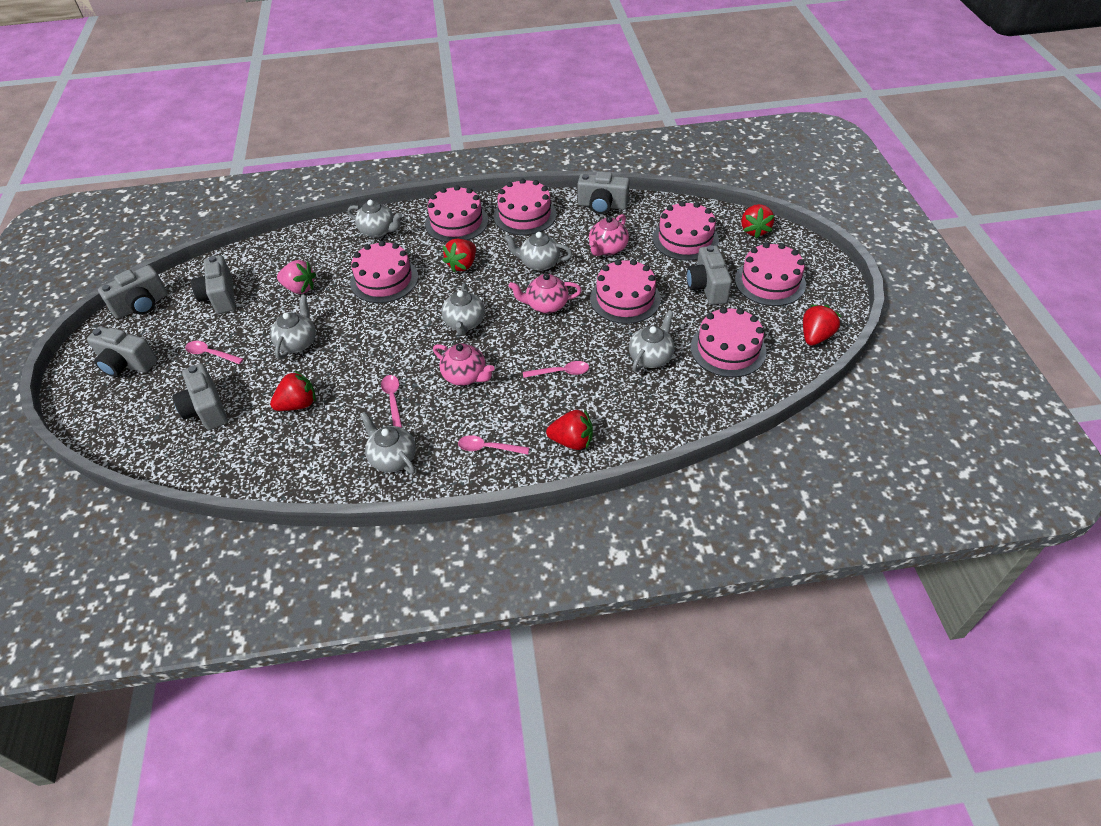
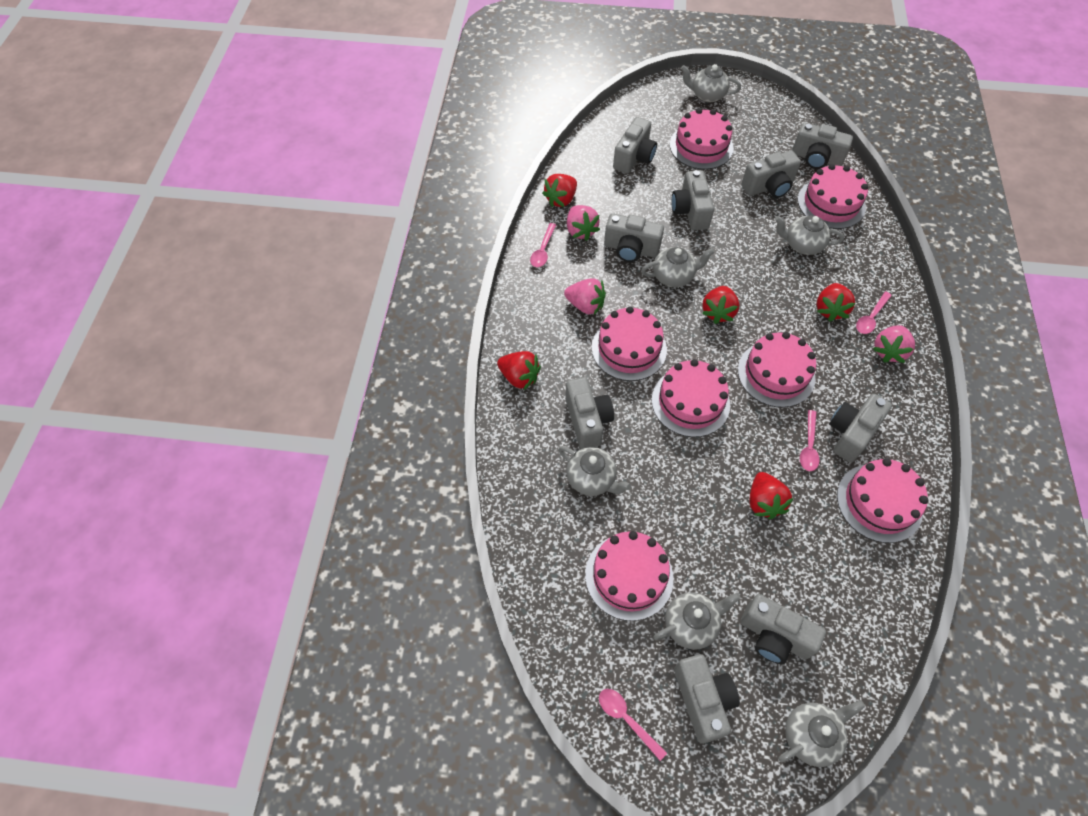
grey camera: 6 -> 9
pink strawberry: 1 -> 3
pink teapot: 3 -> 0

